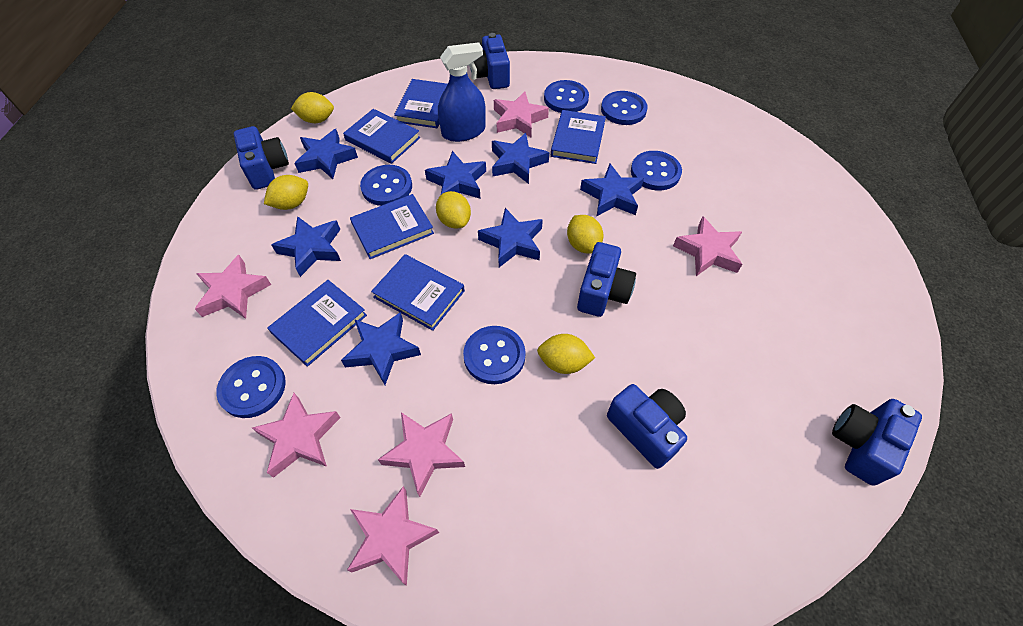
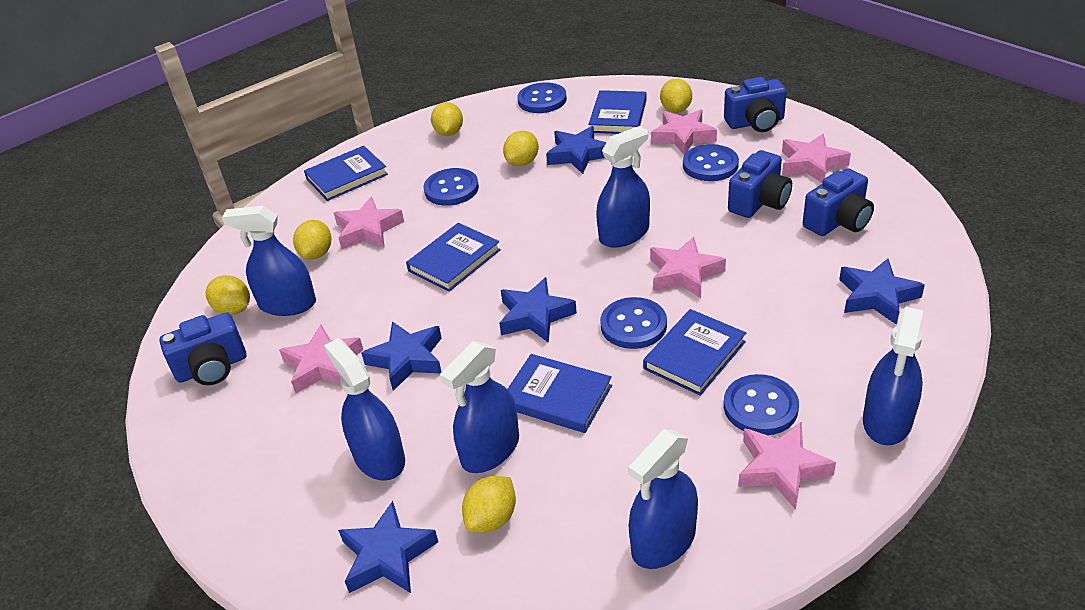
blue book: 6 -> 5
blue button: 6 -> 5
blue camera: 5 -> 4
blue spray bottle: 1 -> 6
blue star: 7 -> 5
yellow lemon: 5 -> 6

